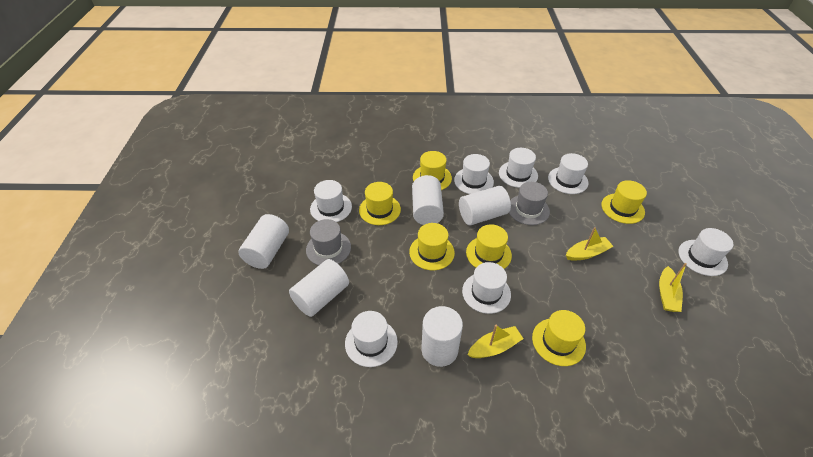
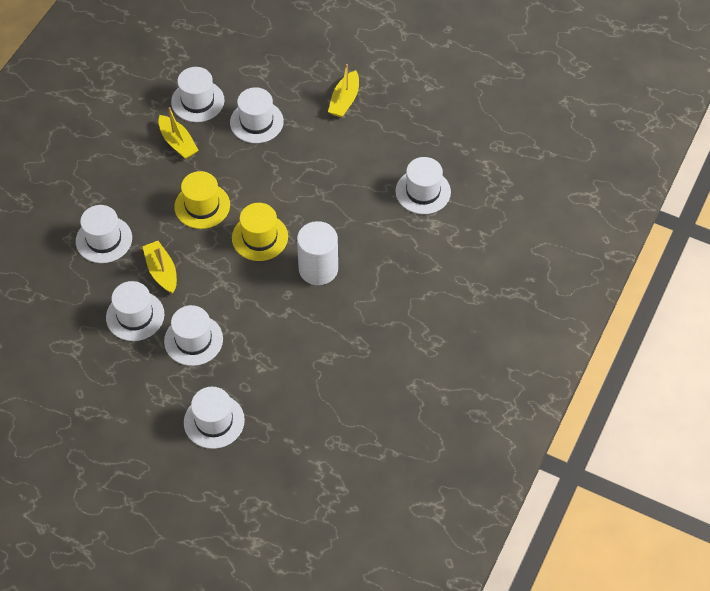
grey hat: 2 -> 0
white cylinder: 5 -> 1
yellow hat: 6 -> 2

